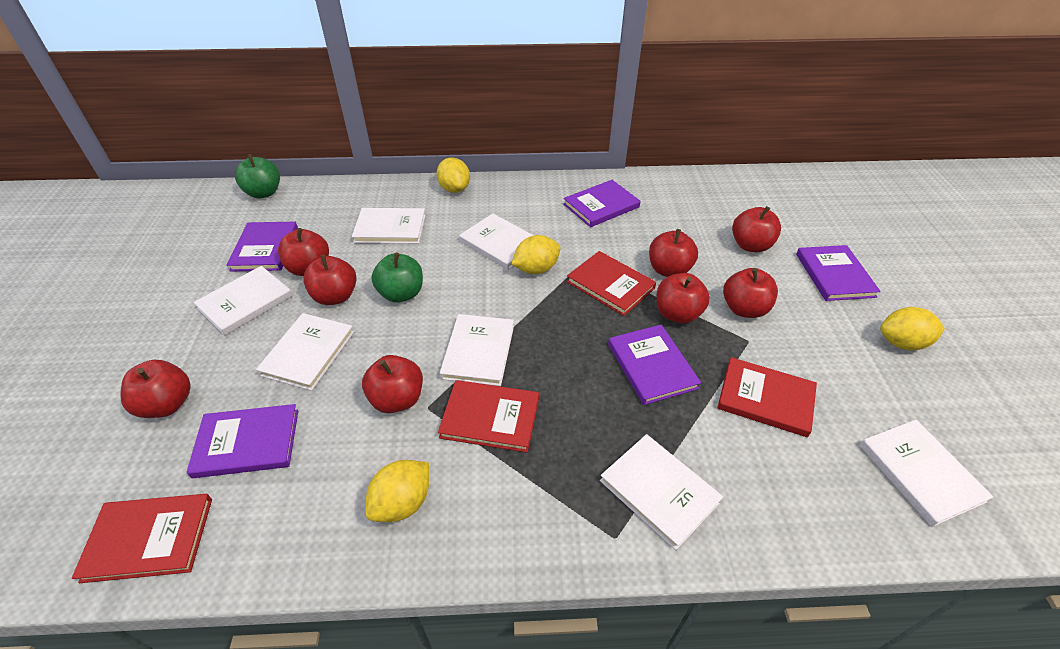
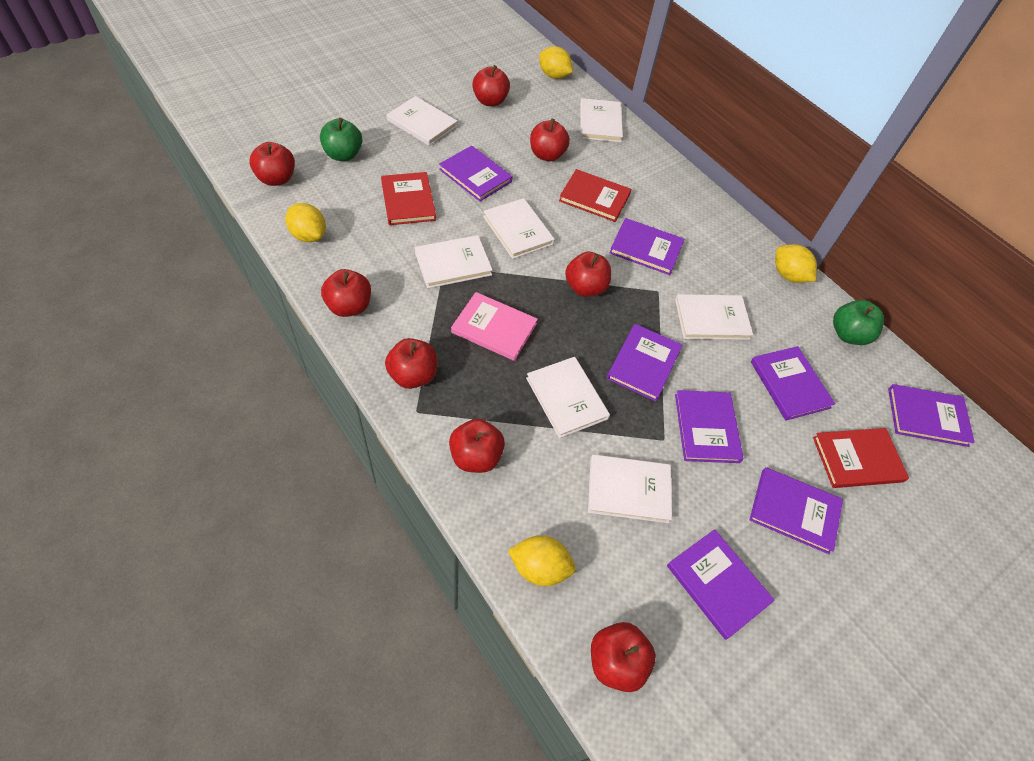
pink book: 0 -> 1
purple book: 5 -> 8
red book: 4 -> 3

